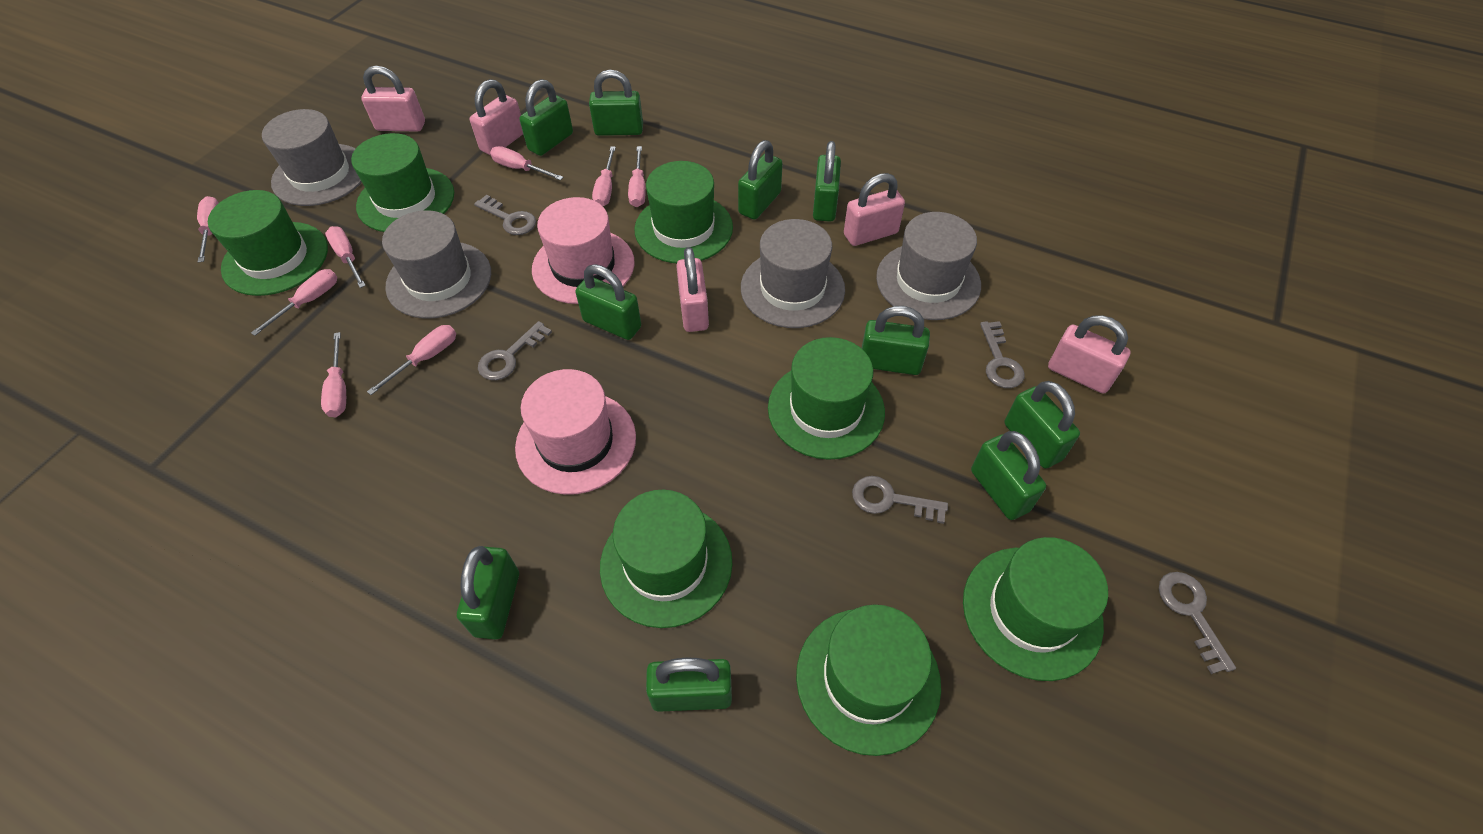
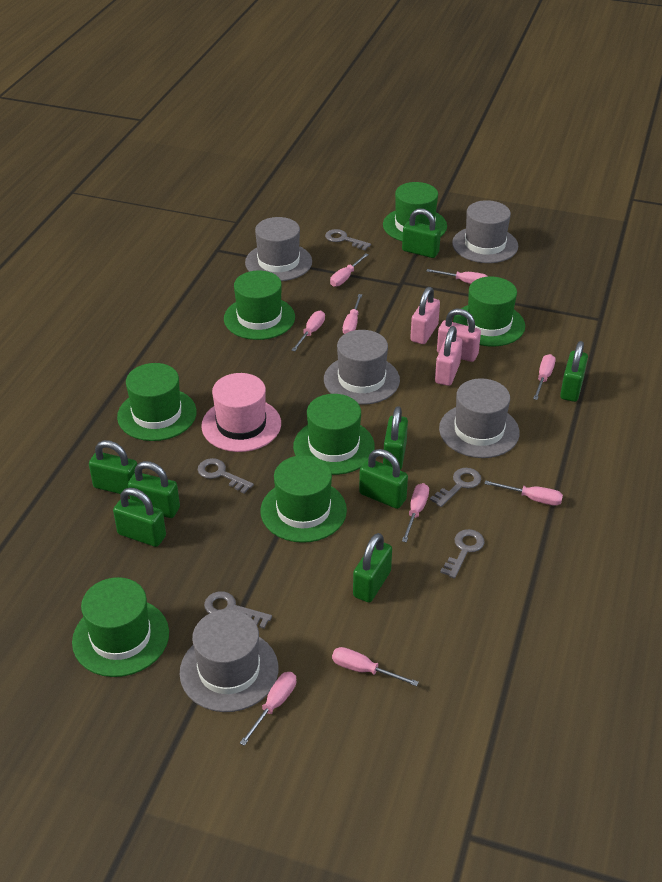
green padlock: 10 -> 8
grey hat: 4 -> 5
pink hat: 2 -> 1
pink padlock: 5 -> 3
pink screwdriver: 8 -> 9

